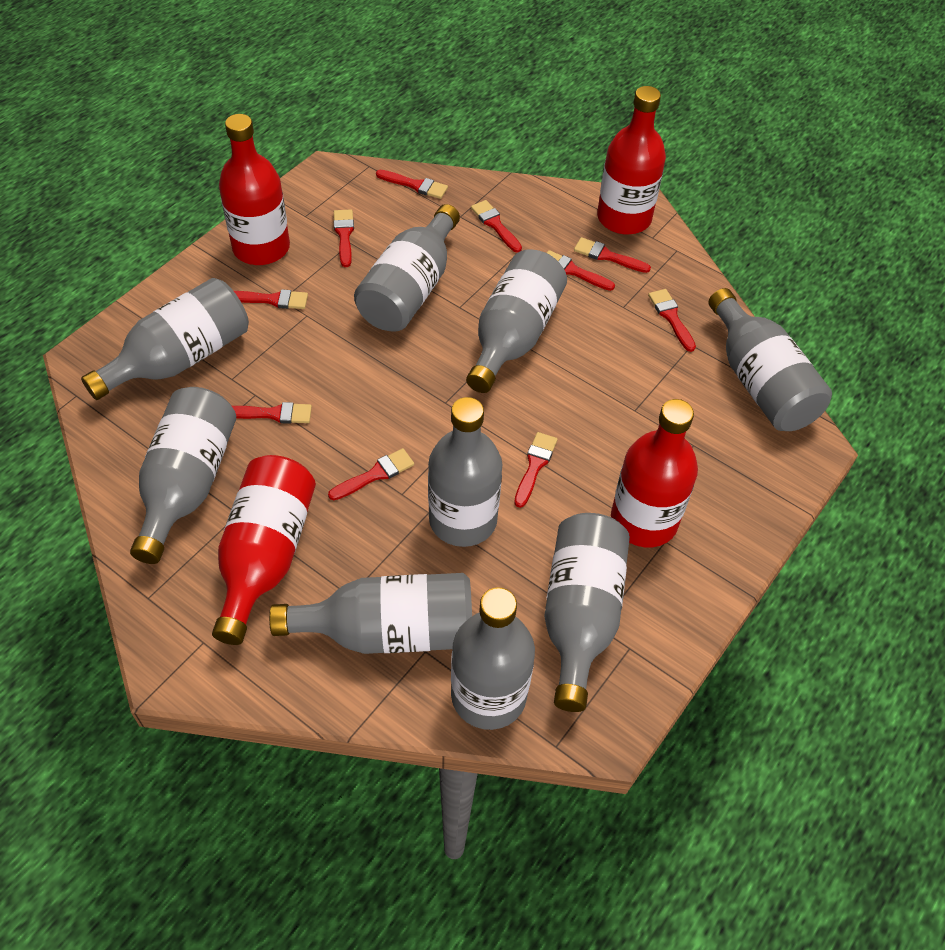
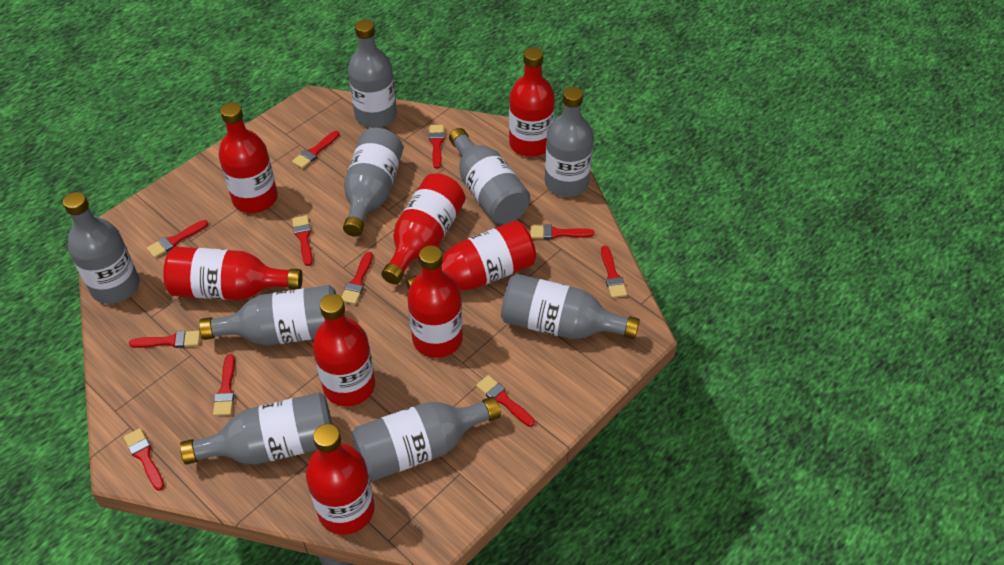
red bottle: 4 -> 8
red brush: 10 -> 11

